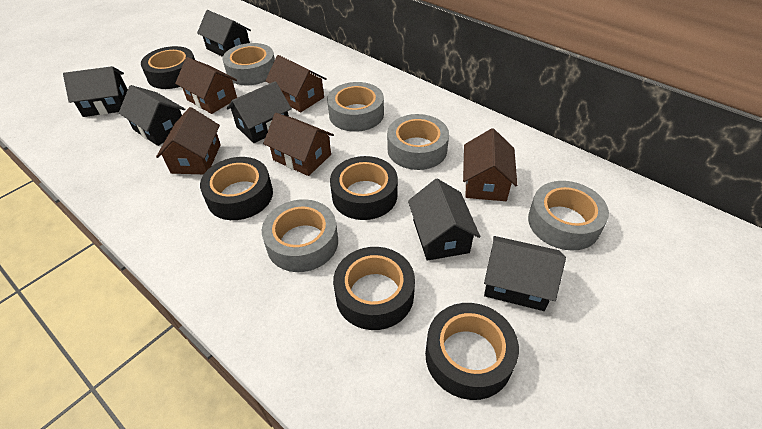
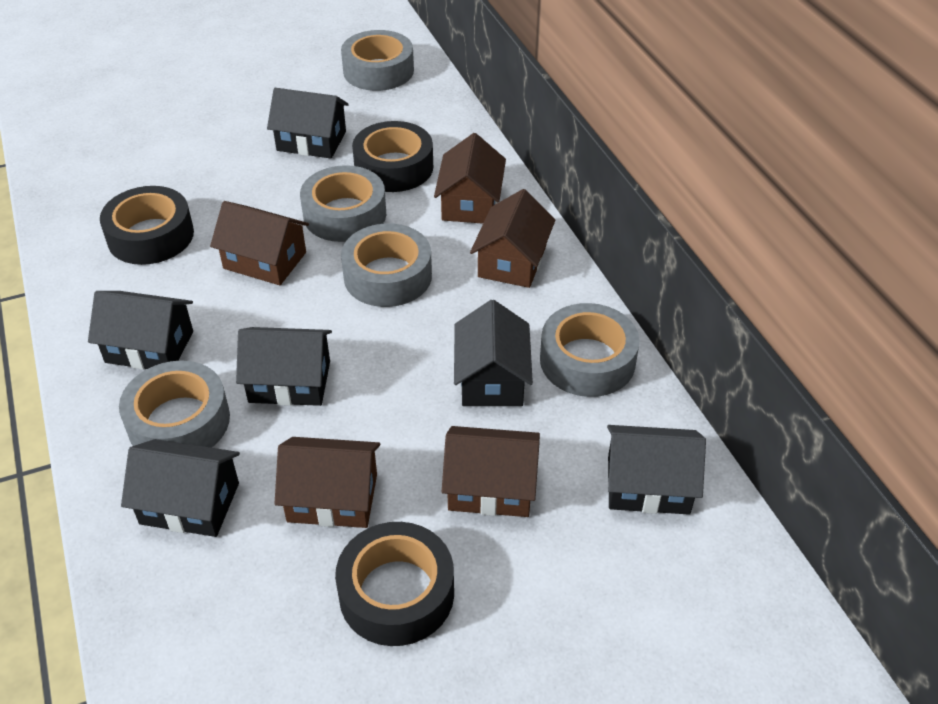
black tape: 5 -> 3

